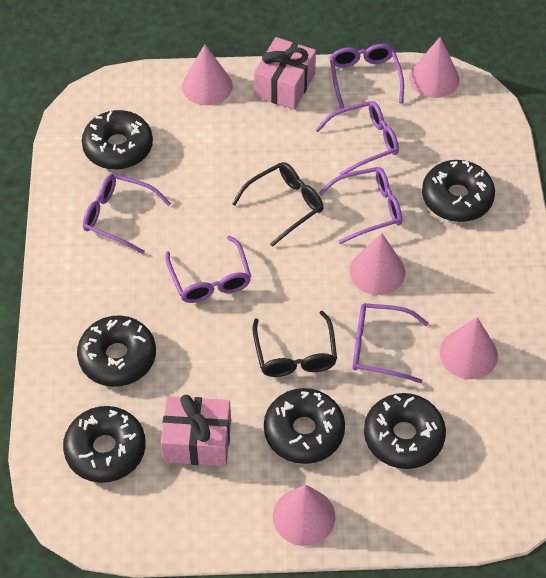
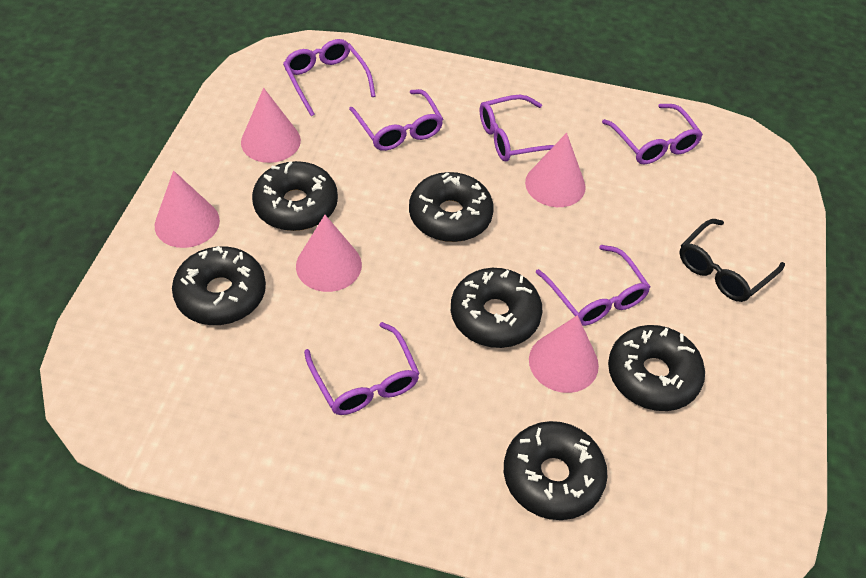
black glasses: 2 -> 1
pink gift: 2 -> 0

